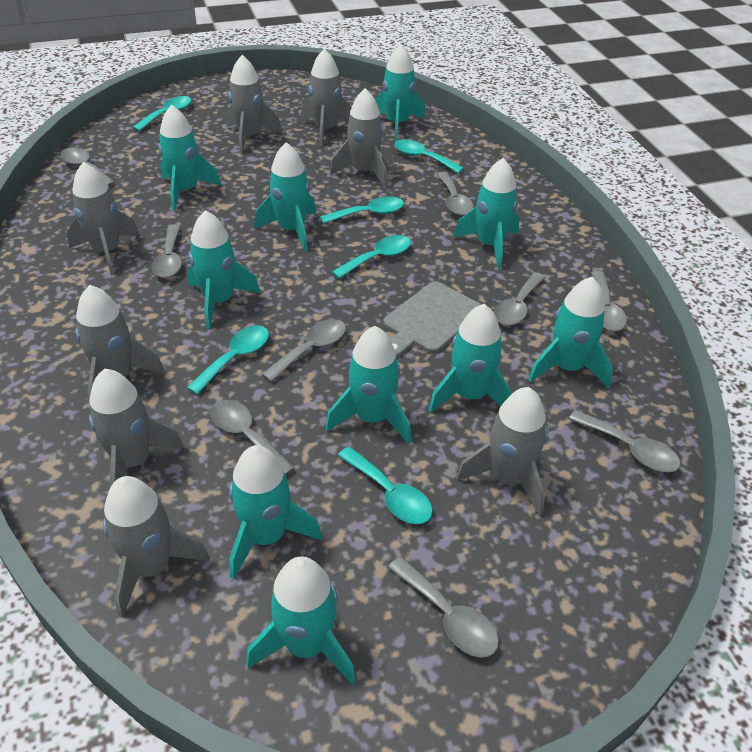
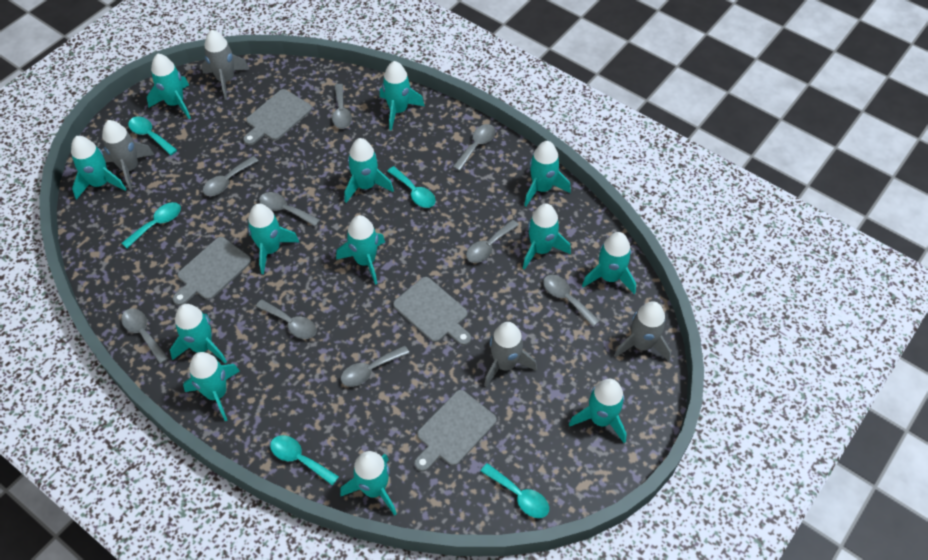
grey cutting board: 1 -> 4
grey rocket: 8 -> 4
turquoise rocket: 10 -> 13
turquoise spoon: 6 -> 5

